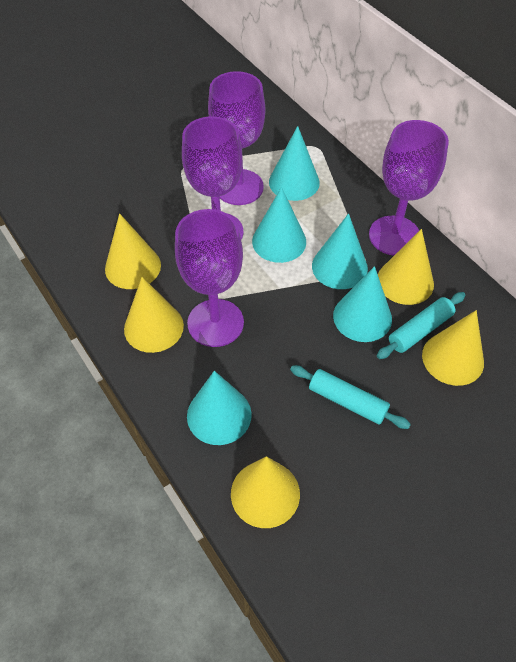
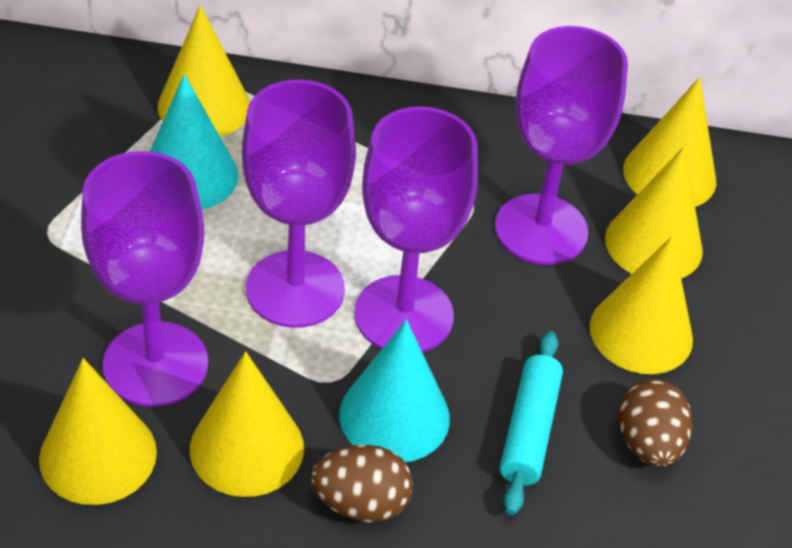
brown egg: 0 -> 2
turquoise cone: 5 -> 2
turquoise rolling pin: 2 -> 1
yellow cone: 5 -> 6

